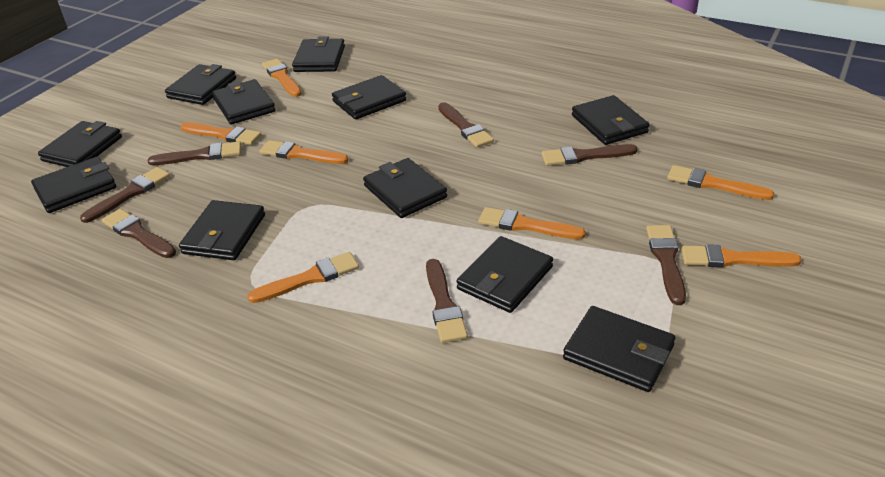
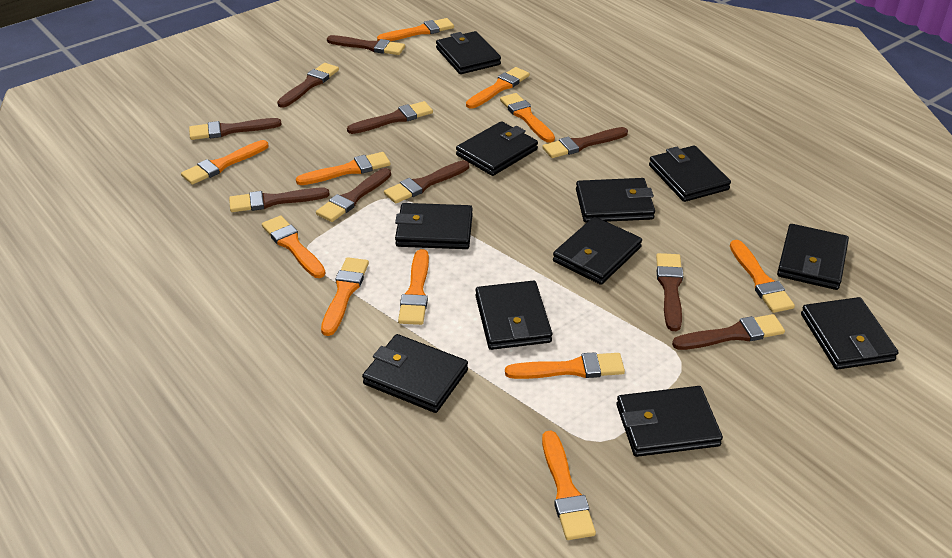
brown brush: 7 -> 10
orange brush: 7 -> 11

